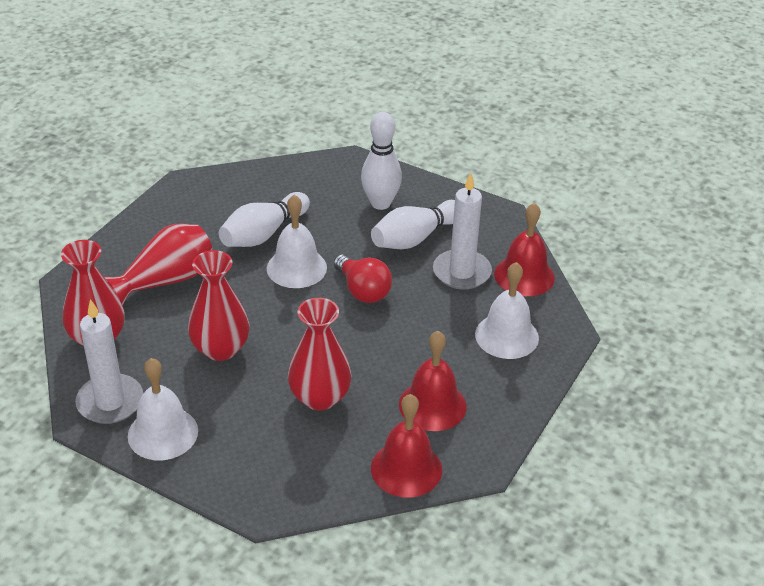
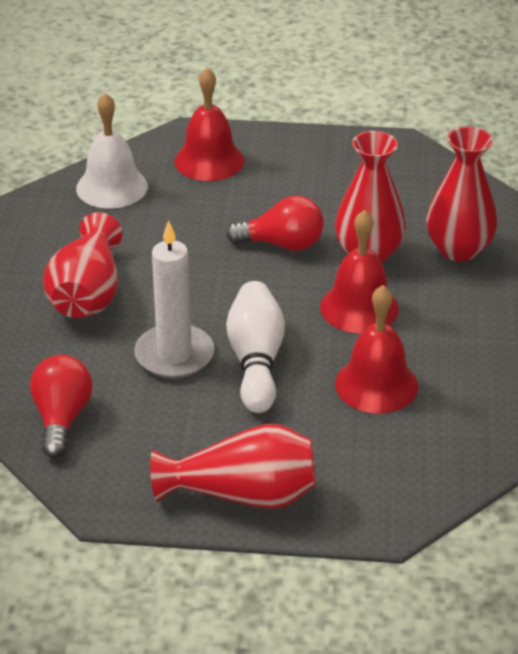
red light bulb: 1 -> 2
white bell: 3 -> 1
white bowling pin: 3 -> 1
white candle: 2 -> 1

